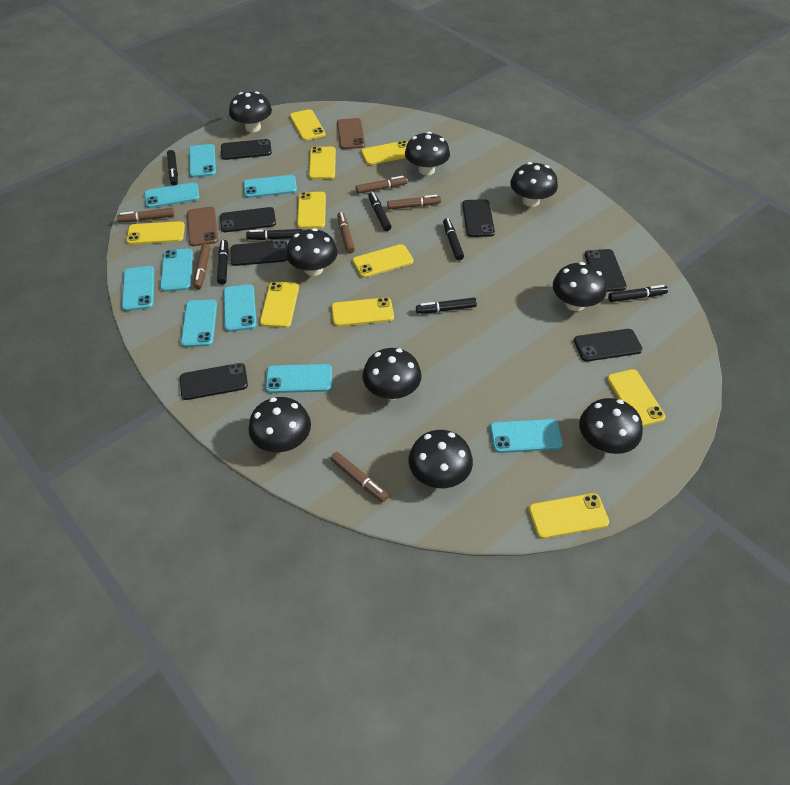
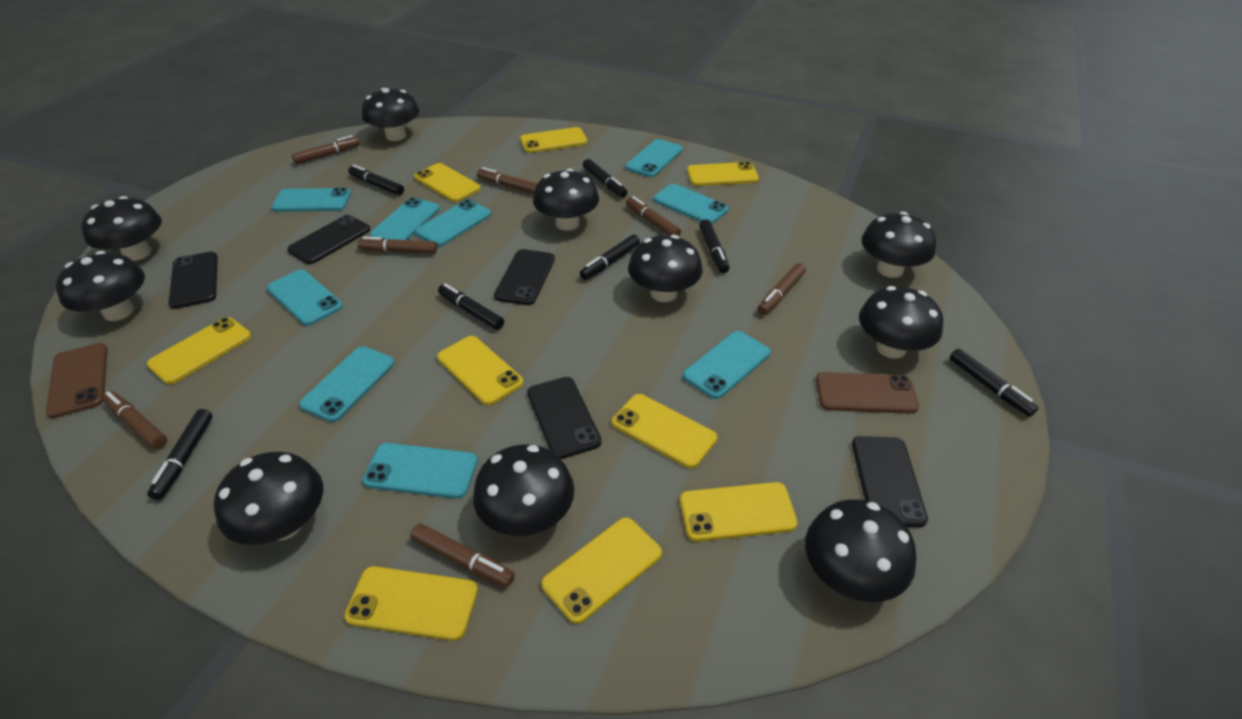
black mushroom: 9 -> 10
black phone: 7 -> 5
brown marker: 6 -> 7
yellow phone: 10 -> 9

